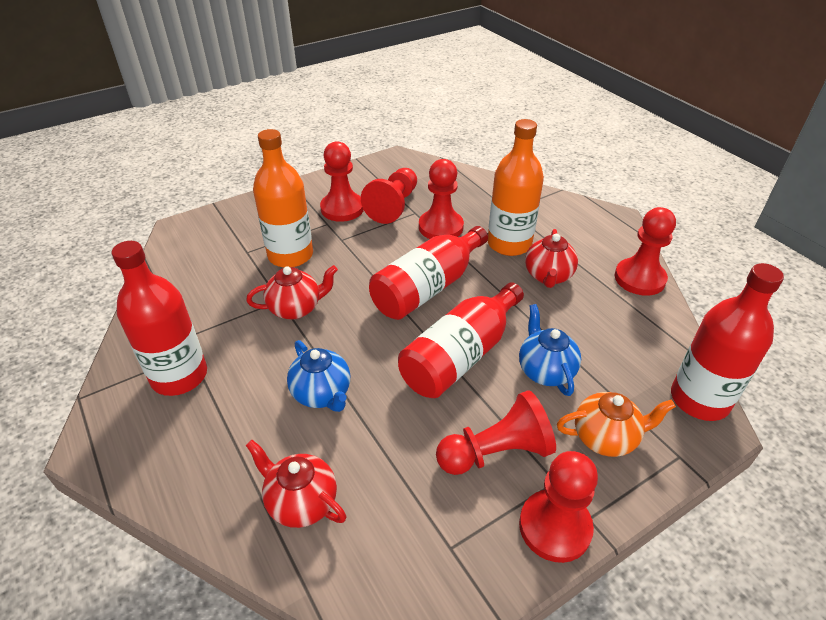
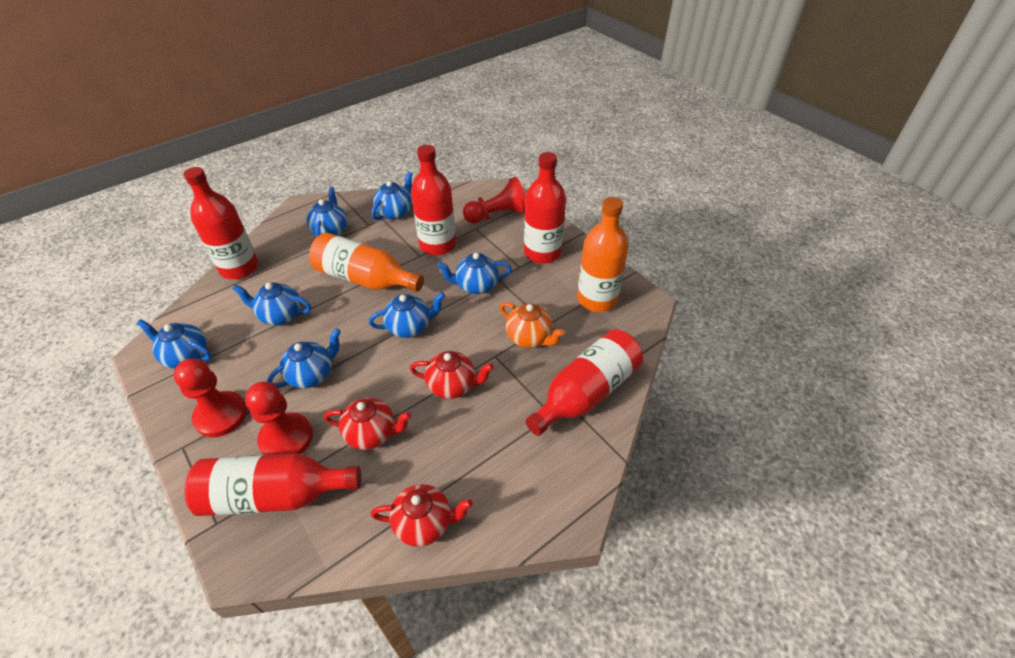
blue teapot: 2 -> 7
red bottle: 4 -> 5
red pawn: 6 -> 3

